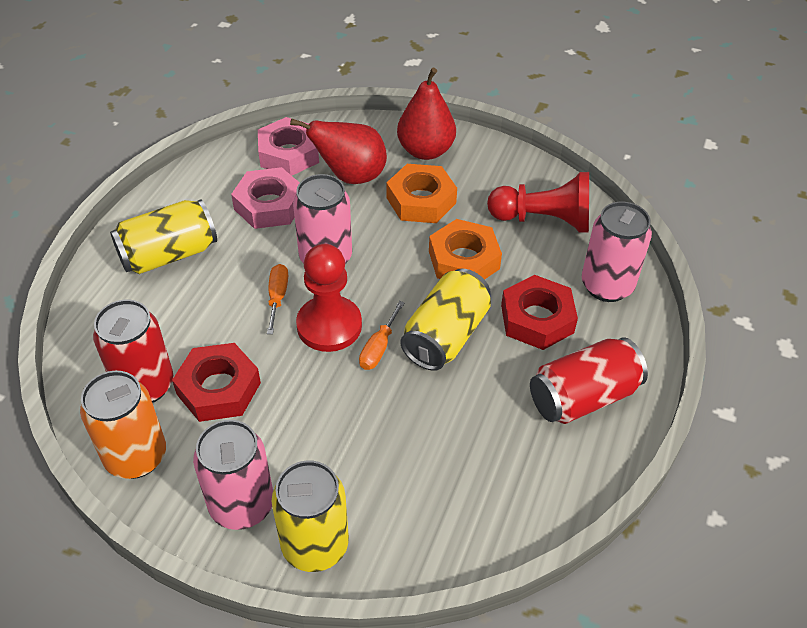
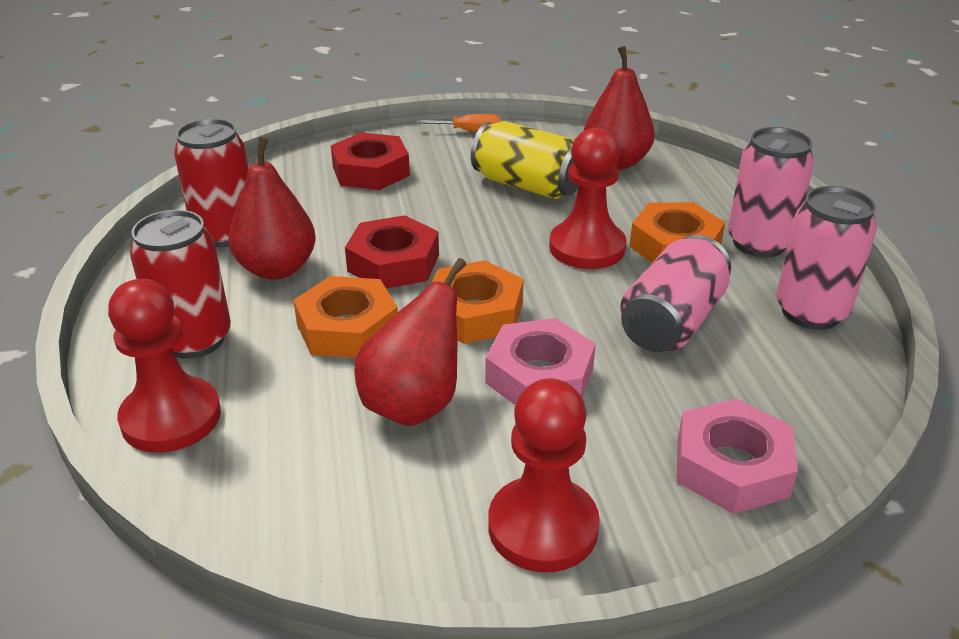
orange can: 1 -> 0
orange nut: 2 -> 3
orange screwdriver: 2 -> 1
red pawn: 2 -> 3
red pear: 2 -> 3
yellow can: 3 -> 1

